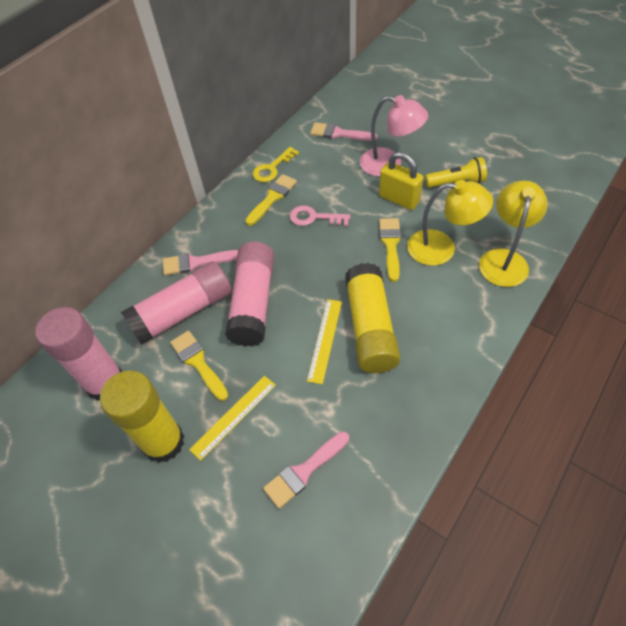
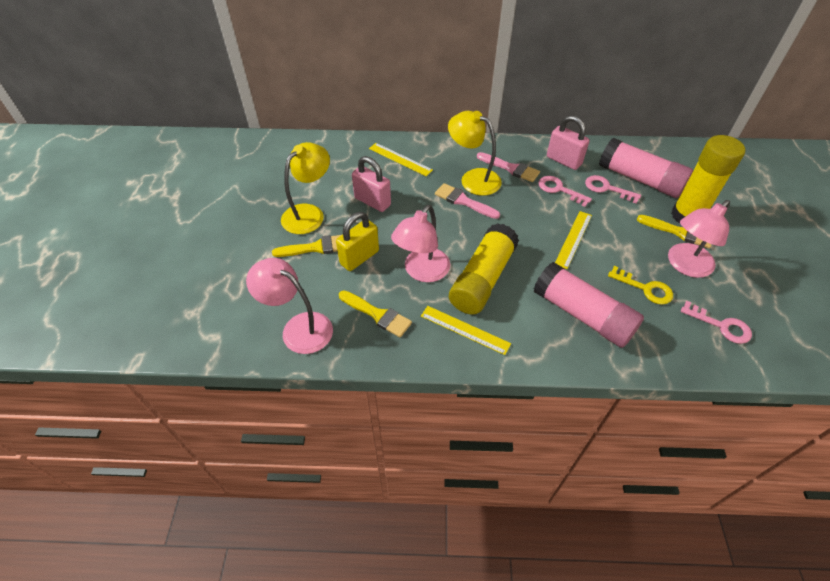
pink brush: 3 -> 2
pink glue stick: 3 -> 2
pink key: 1 -> 3
pink lamp: 1 -> 3
pink padlock: 0 -> 2
yellow flashlight: 1 -> 0
yellow ruler: 2 -> 3

